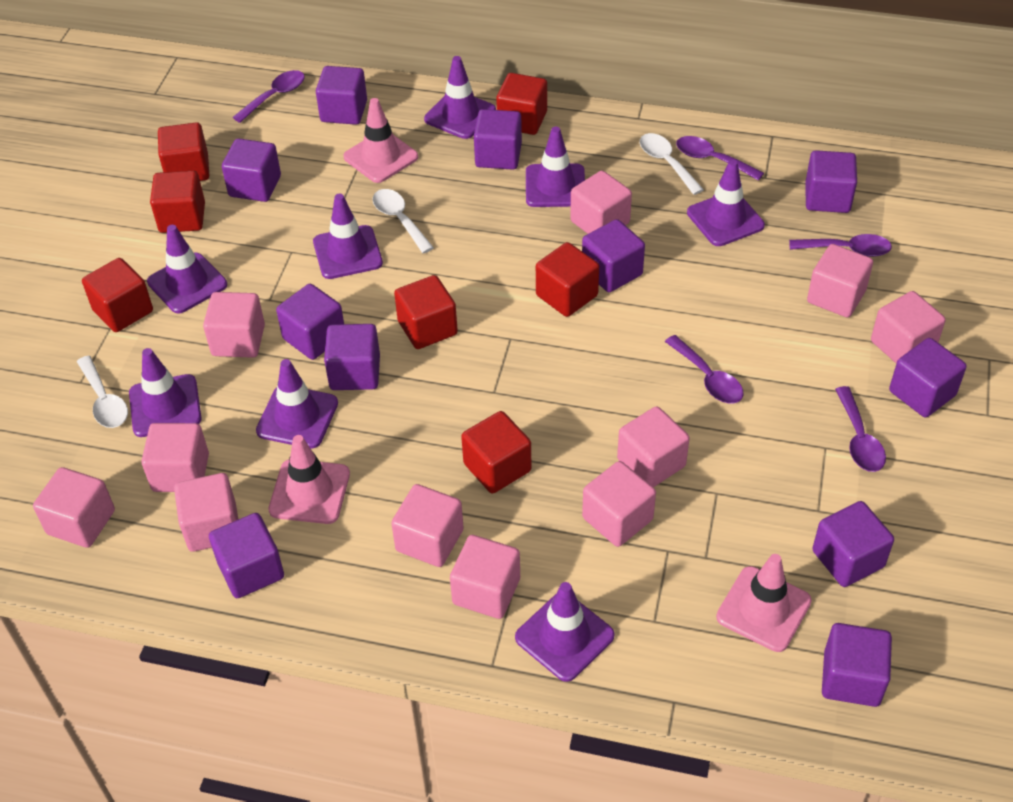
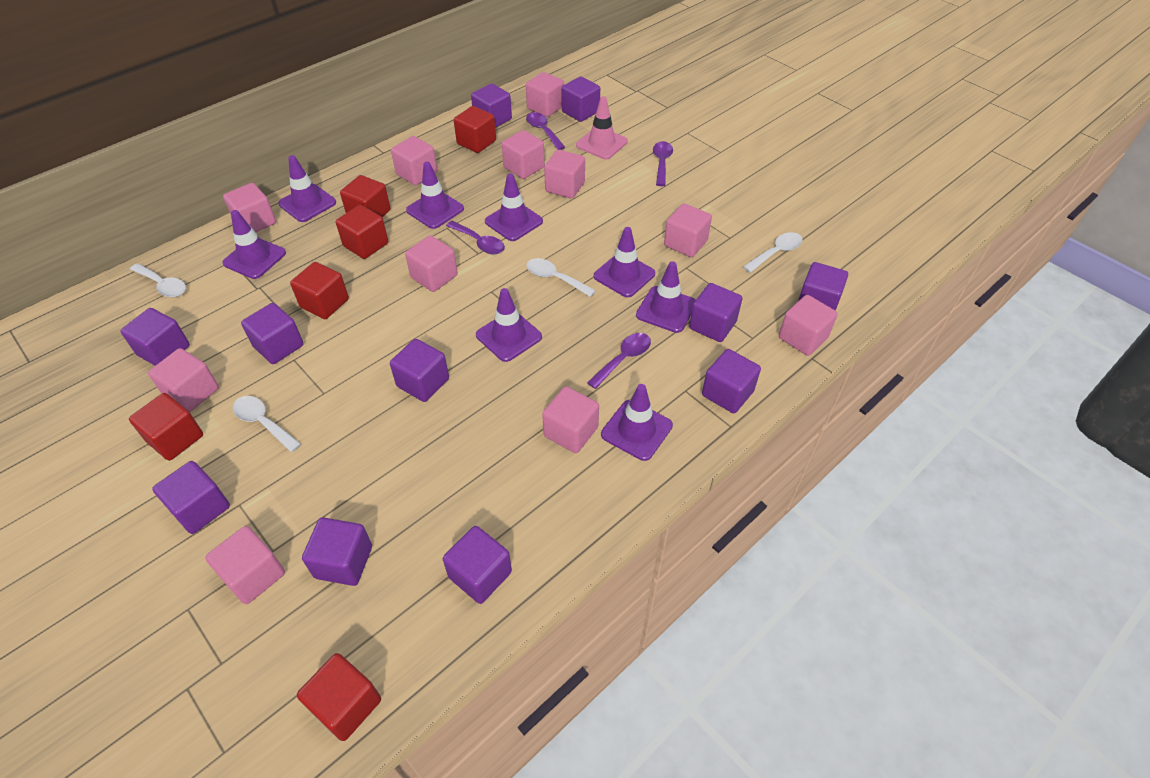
pink traffic cone: 3 -> 1
purple spoon: 5 -> 4
red cube: 7 -> 6
white spoon: 3 -> 4

